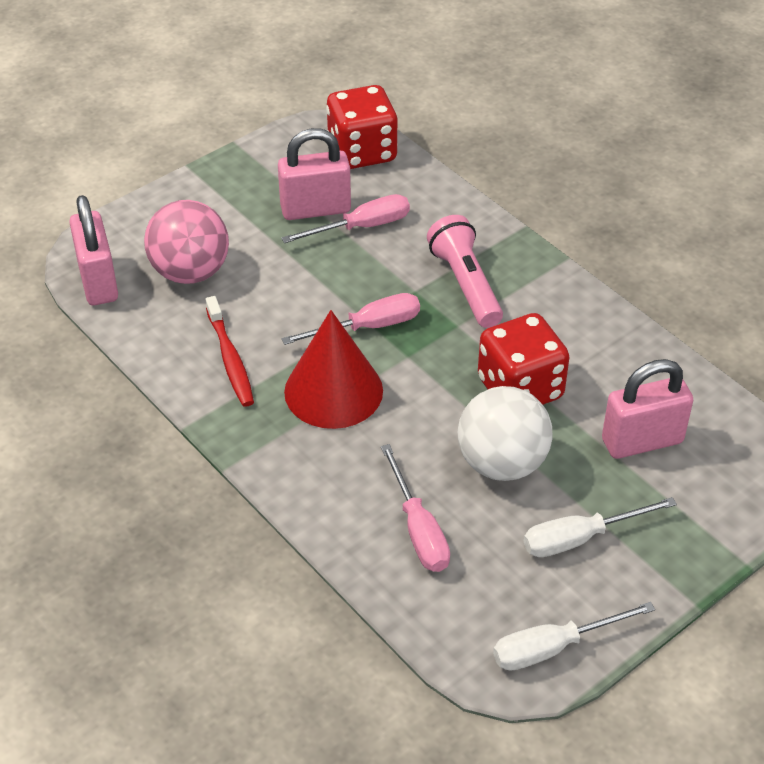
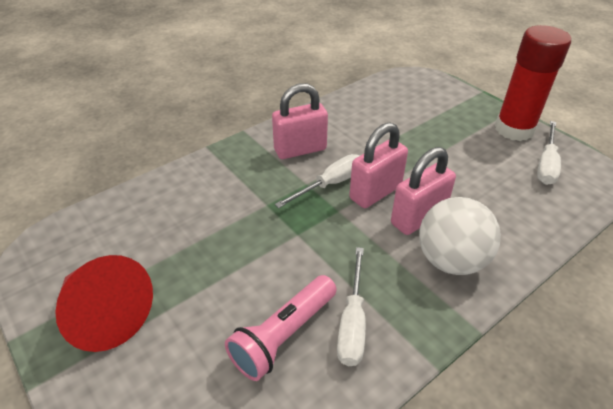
pink ball: 1 -> 0
pink screwdriver: 3 -> 0
red dice: 2 -> 0
red glue stick: 0 -> 1
red toothbrush: 1 -> 0
white screwdriver: 2 -> 3

